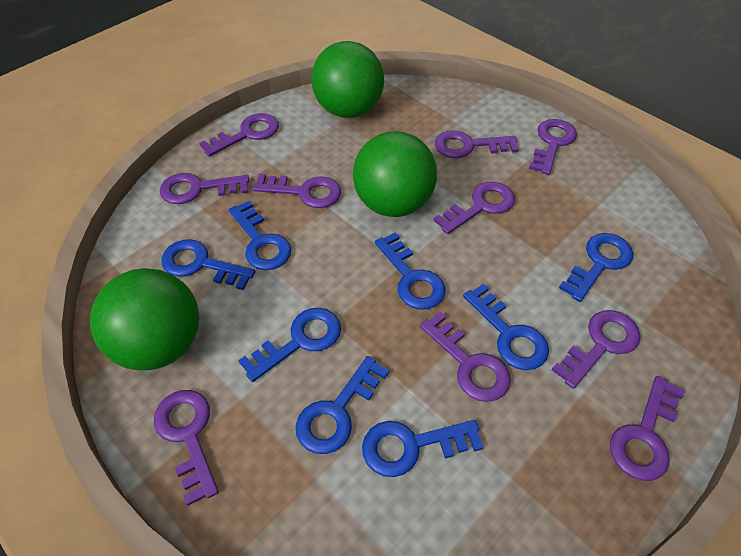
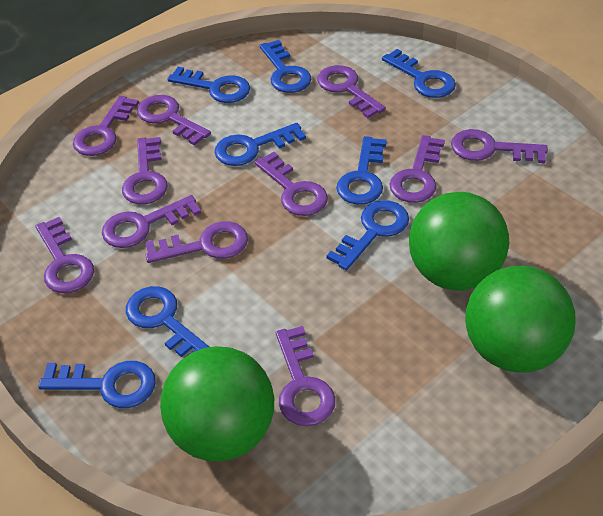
purple key: 10 -> 11

